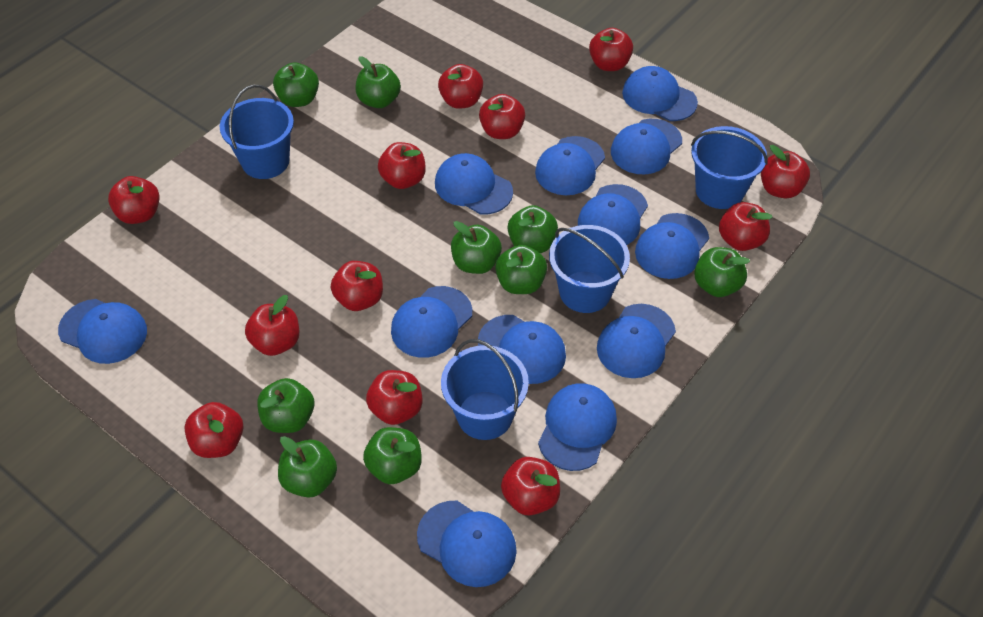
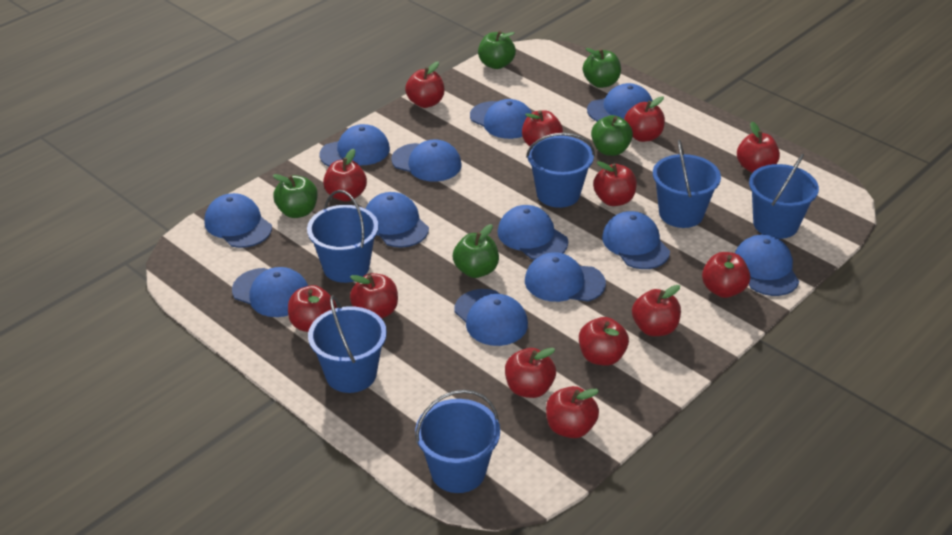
blue bucket: 4 -> 6
green apple: 9 -> 5
red apple: 12 -> 13

